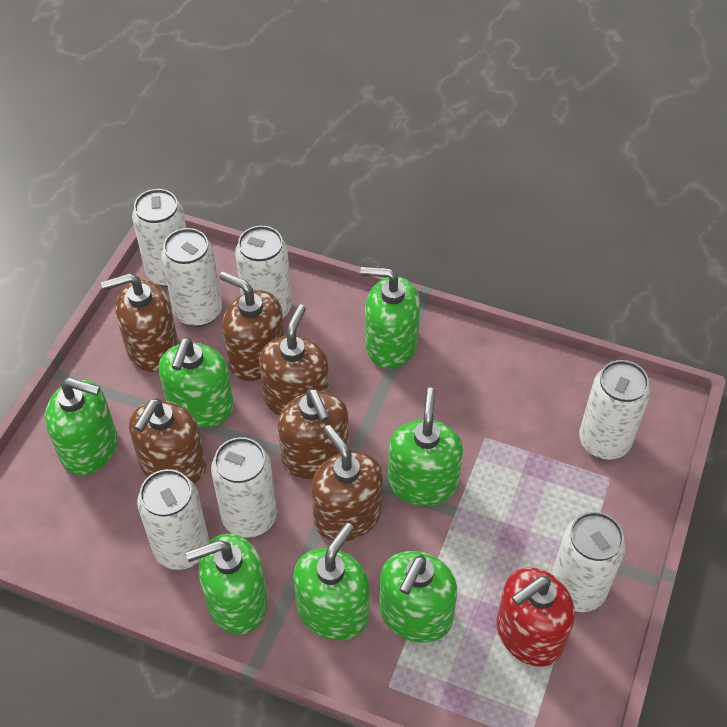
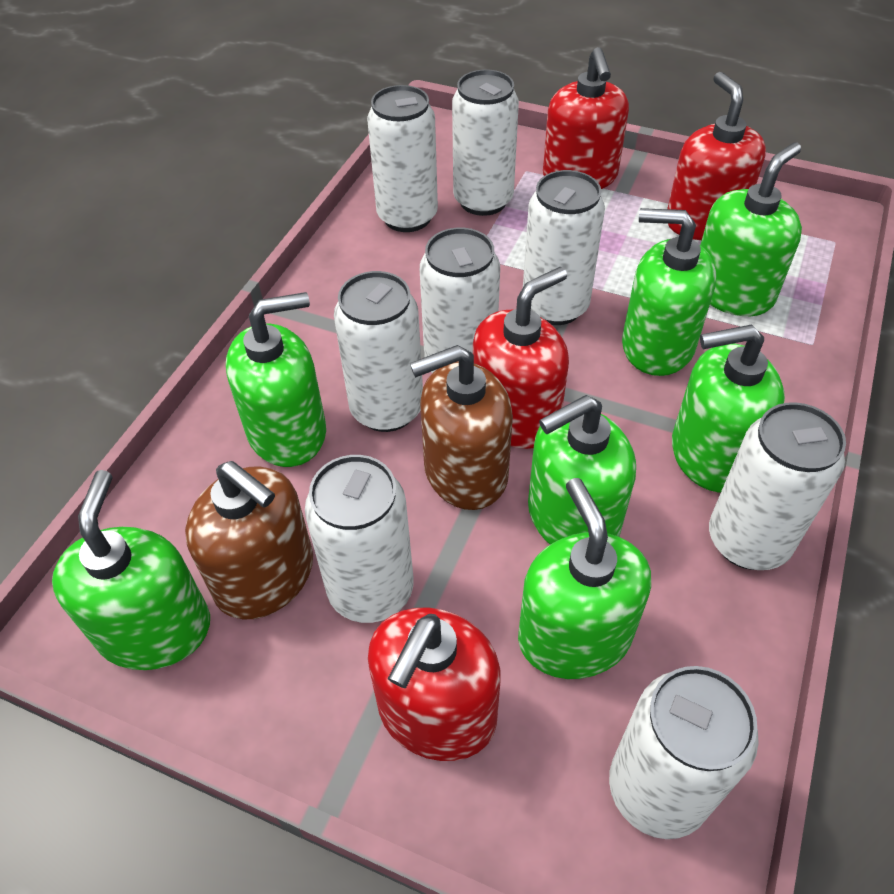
brown soap dispenser: 6 -> 2
red soap dispenser: 1 -> 4
white can: 7 -> 8

